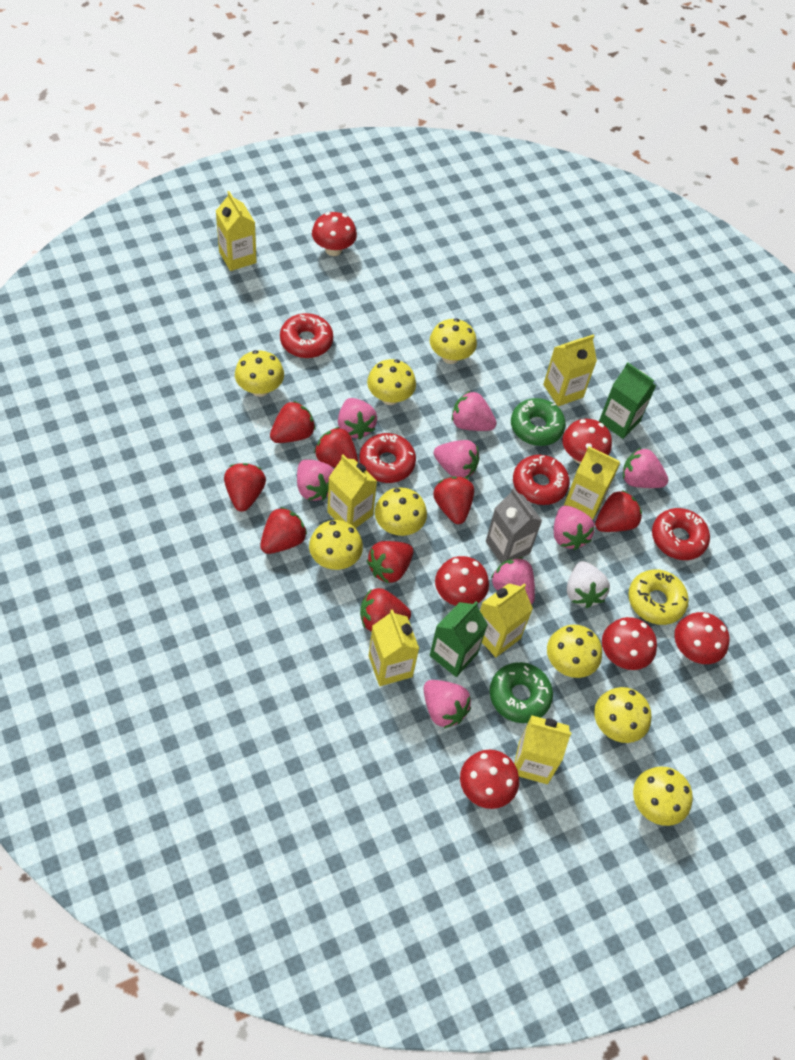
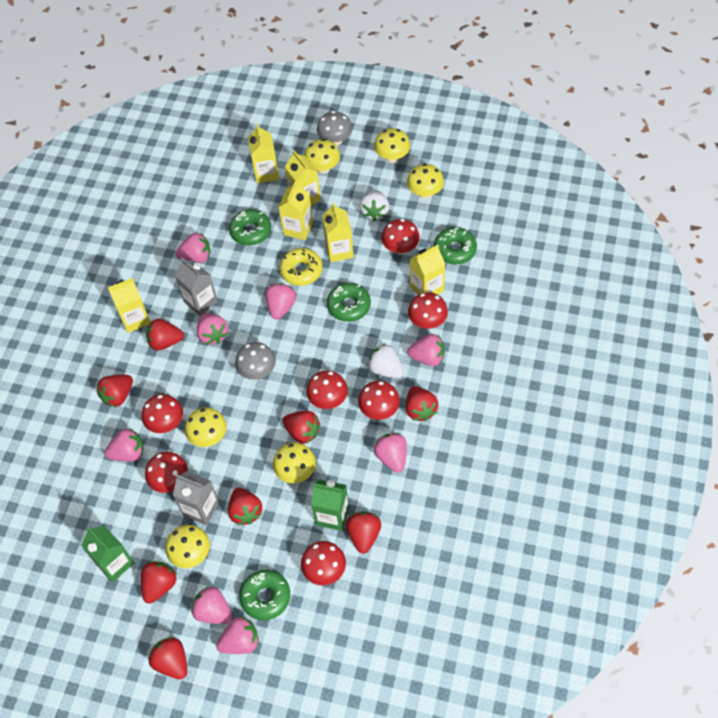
green donut: 2 -> 4
grey carton: 1 -> 2
grey mushroom: 0 -> 2
red donut: 4 -> 0
red mushroom: 6 -> 7
white strawberry: 1 -> 2
yellow carton: 7 -> 6
yellow mushroom: 8 -> 6

